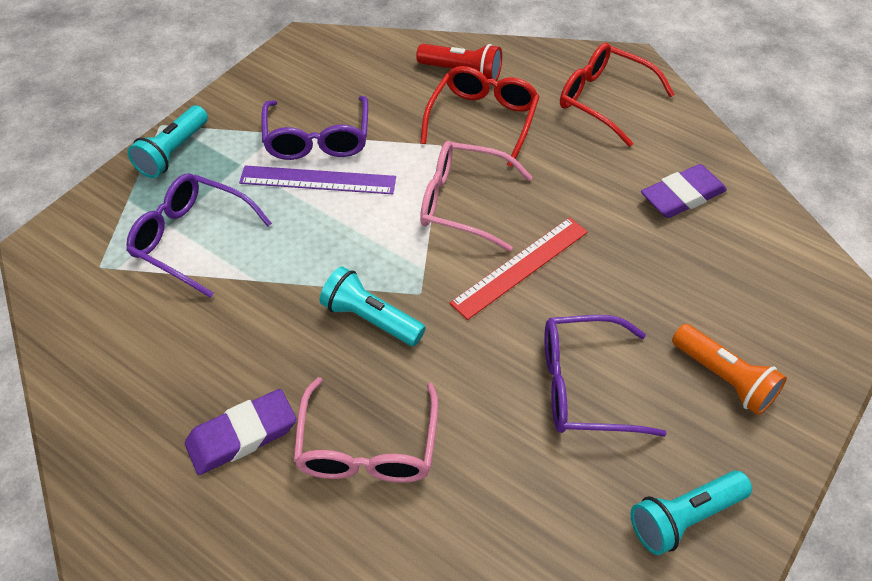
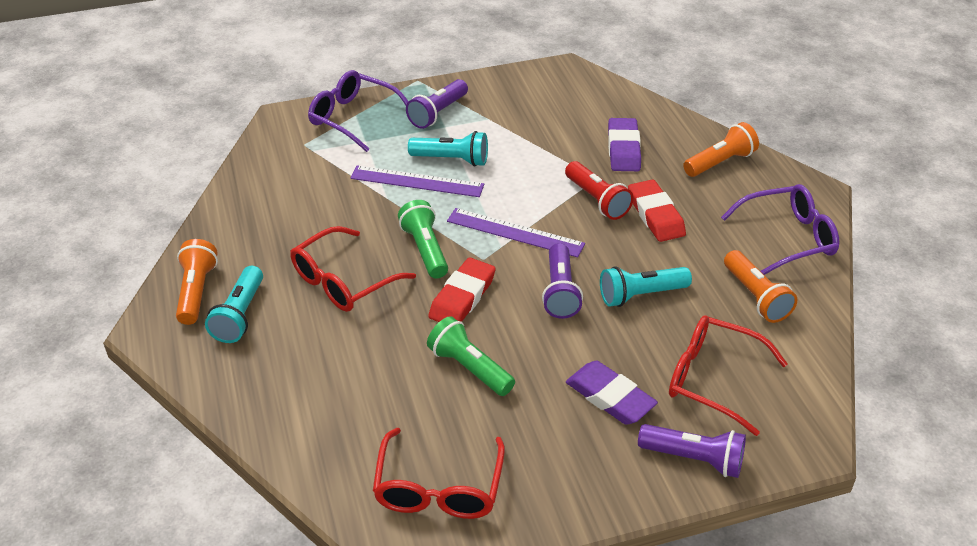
green flashlight: 0 -> 2
orange flashlight: 1 -> 3
pink glasses: 2 -> 0
purple flashlight: 0 -> 3
purple glasses: 3 -> 2
purple ruler: 1 -> 2
red eraser: 0 -> 2
red glasses: 2 -> 3
red ruler: 1 -> 0

